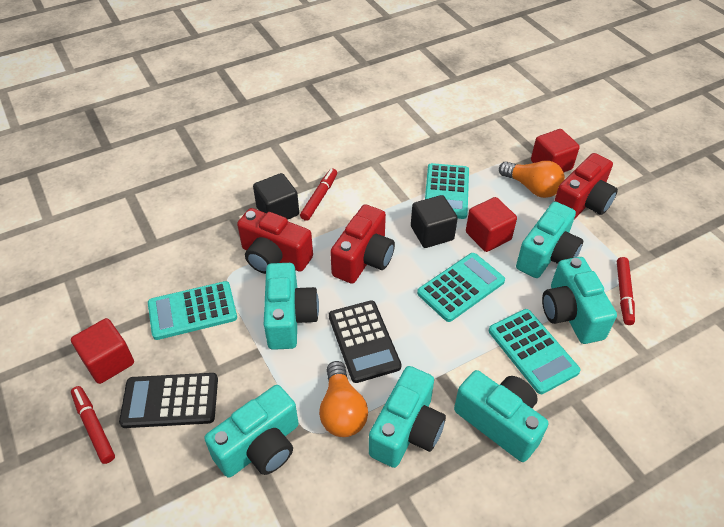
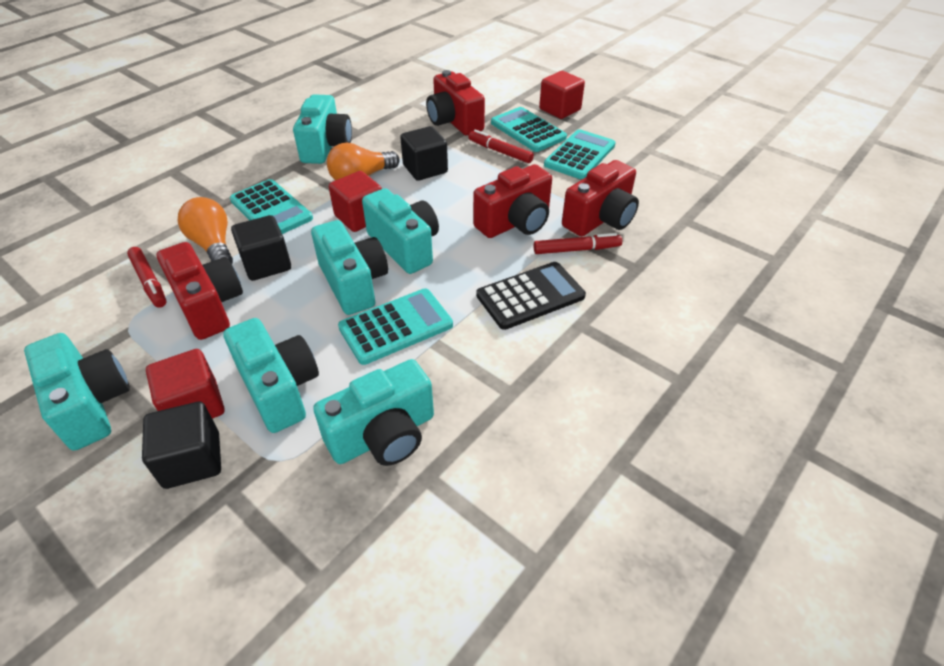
black calculator: 2 -> 1
black cube: 2 -> 3
red camera: 3 -> 4

